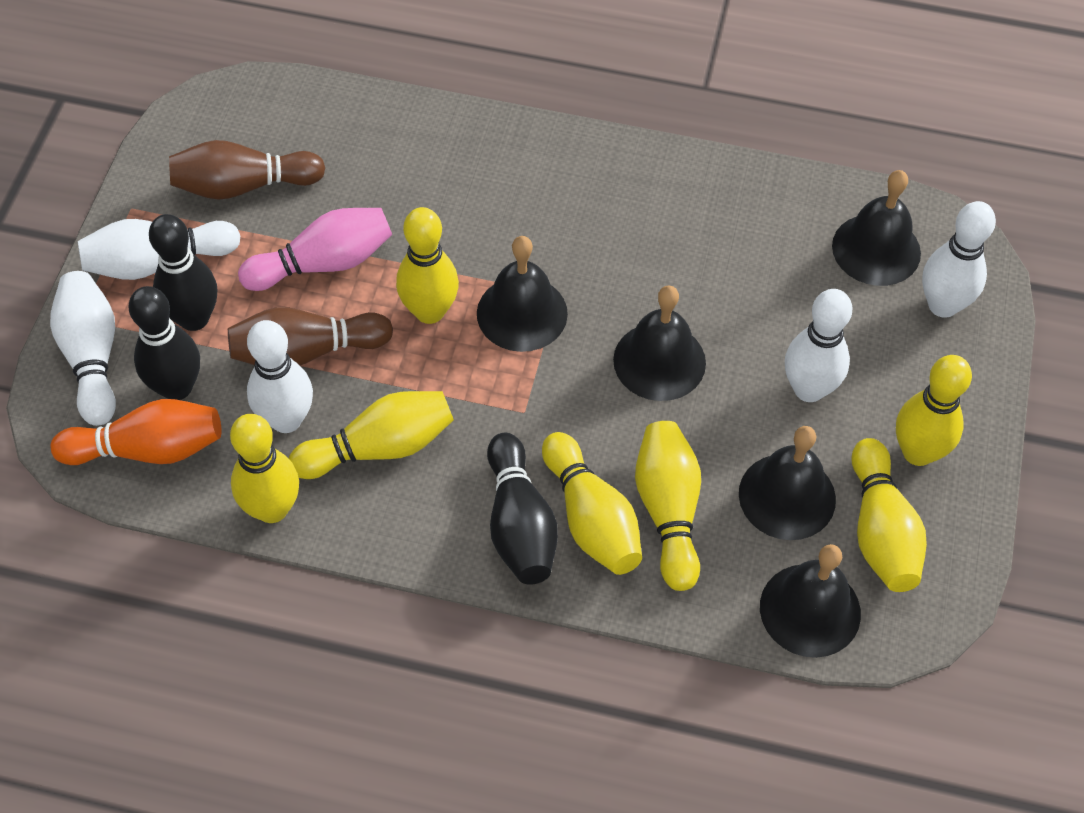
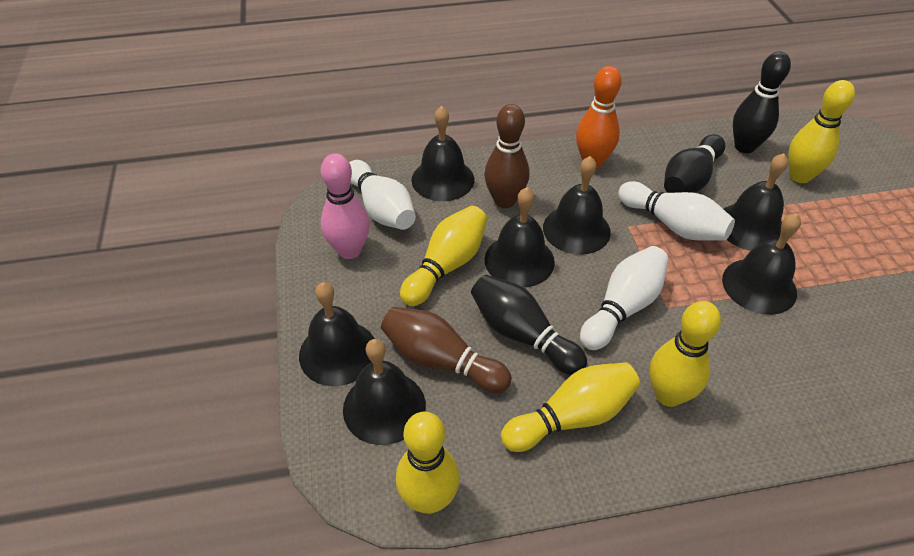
black bell: 5 -> 7
white bowling pin: 5 -> 3
yellow bowling pin: 7 -> 5

